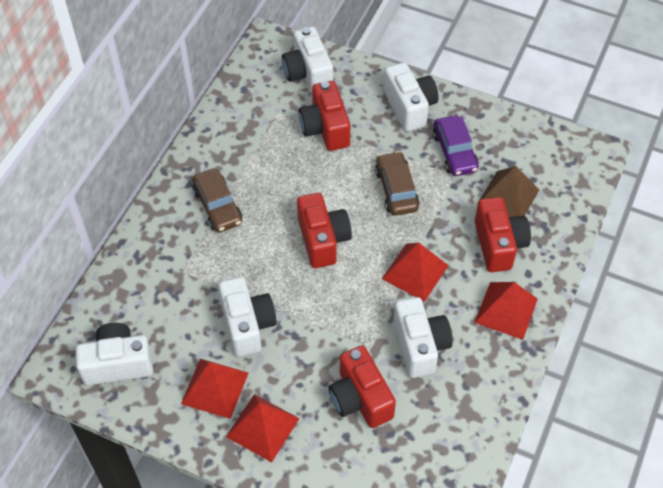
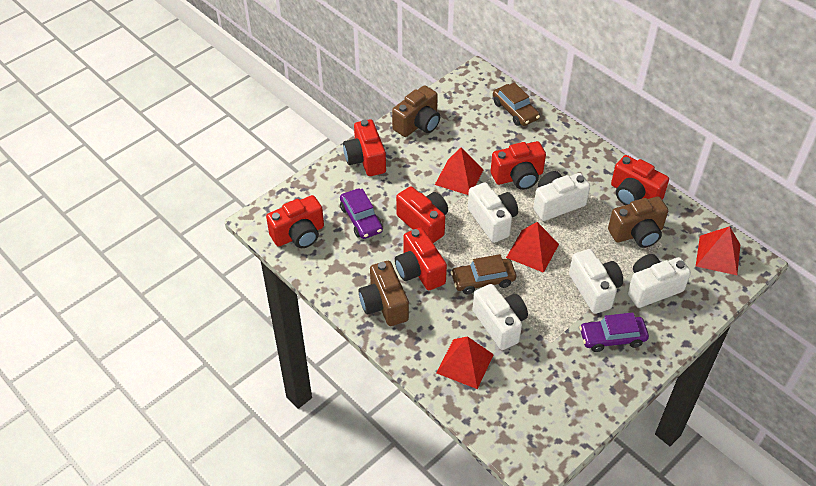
brown camera: 0 -> 3
brown pyramid: 1 -> 0
purple car: 1 -> 2
red camera: 4 -> 6

